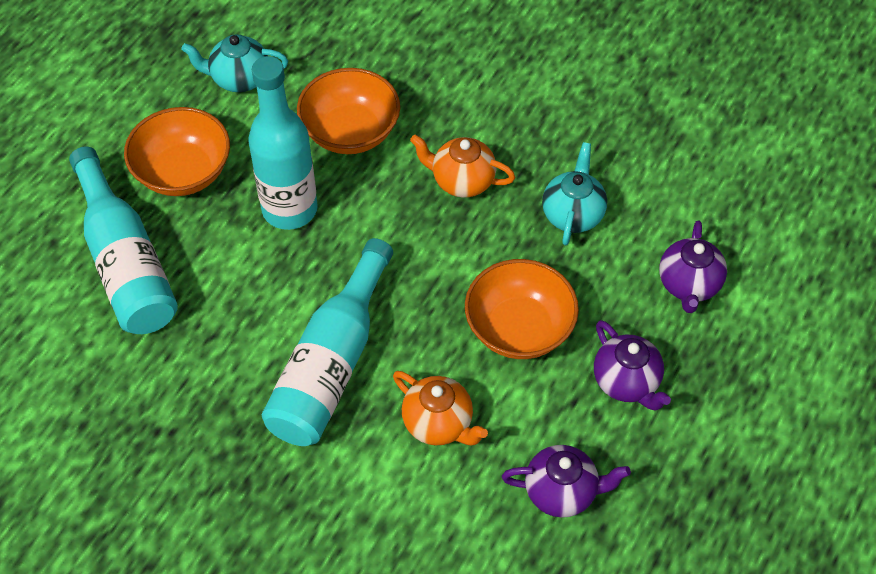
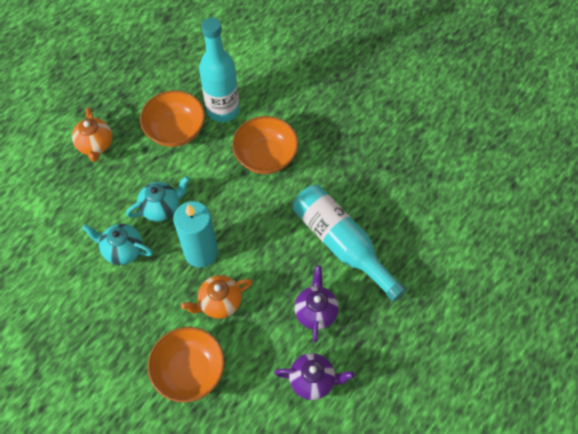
purple teapot: 3 -> 2
turquoise bottle: 3 -> 2
turquoise candle: 0 -> 1

